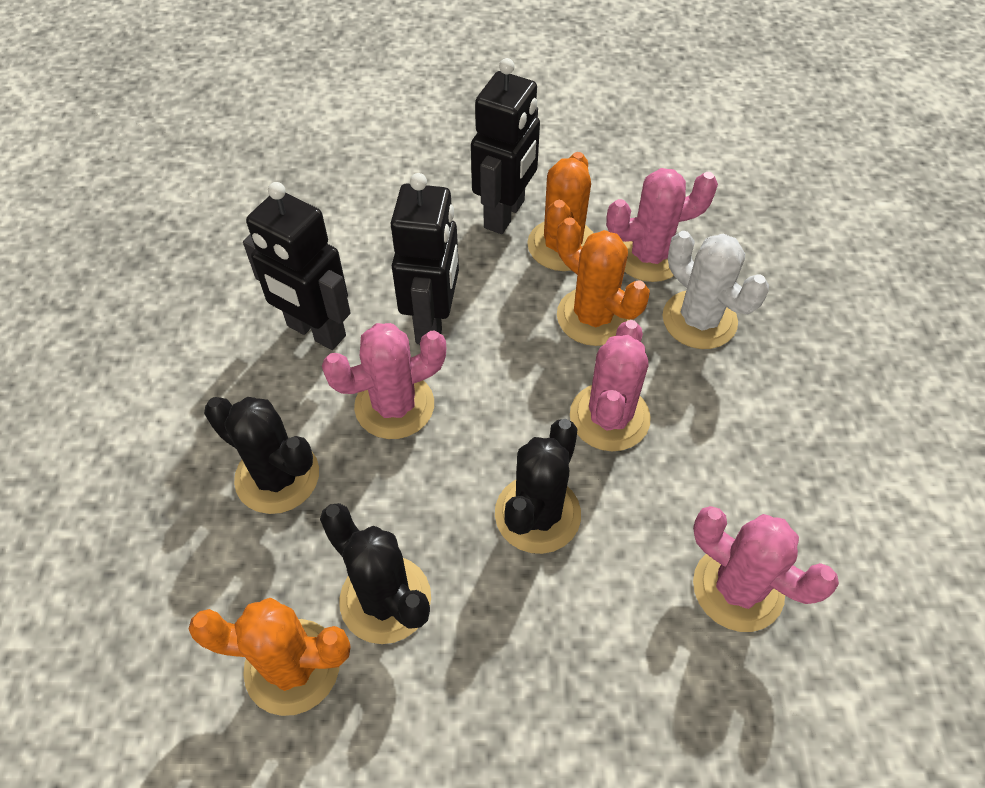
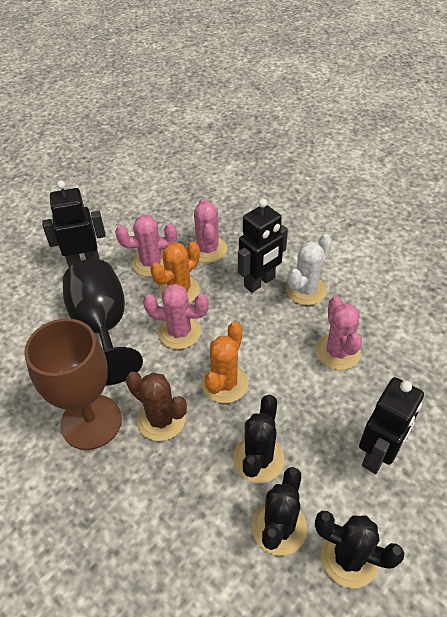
black goblet: 0 -> 1
brown cactus: 0 -> 1
brown goblet: 0 -> 1
orange cactus: 3 -> 2

